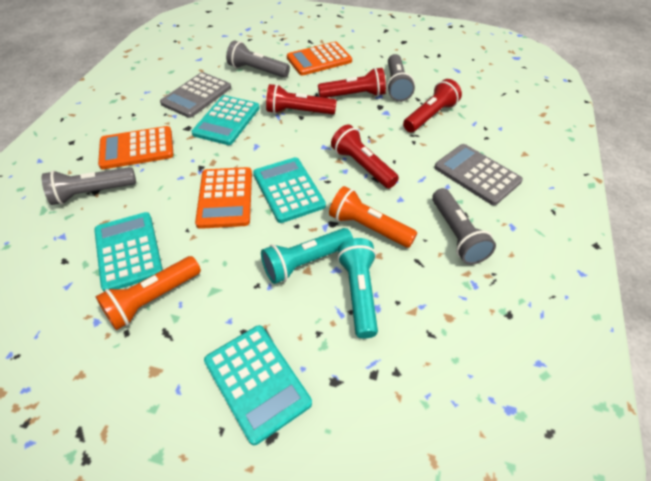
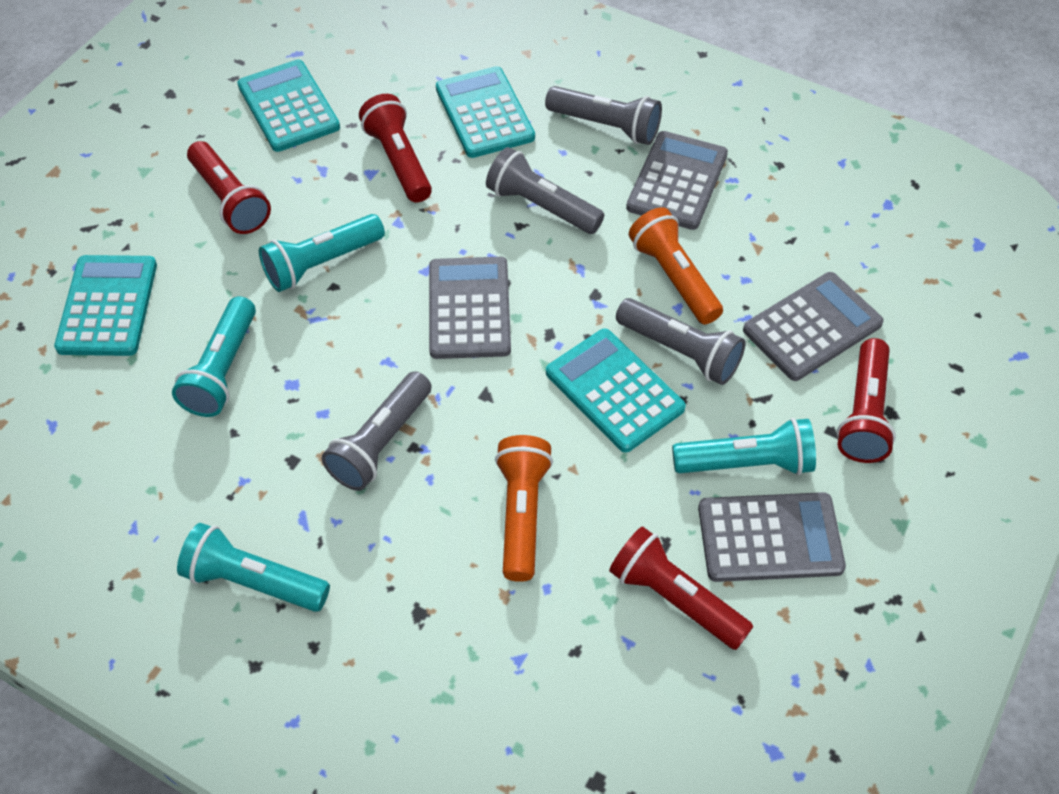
grey calculator: 2 -> 4
orange calculator: 3 -> 0
turquoise flashlight: 2 -> 4

